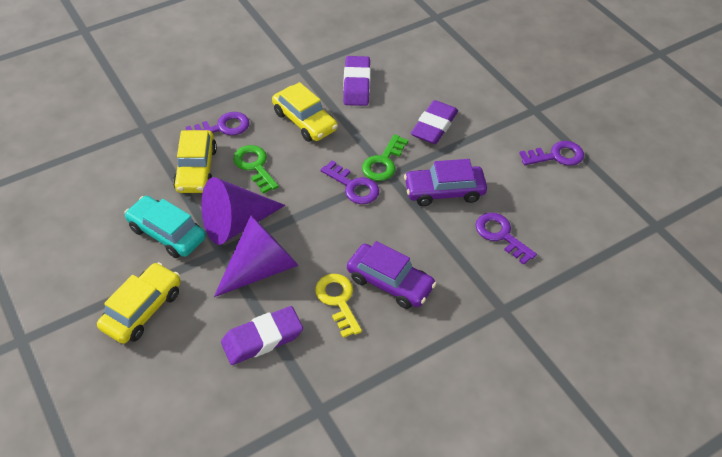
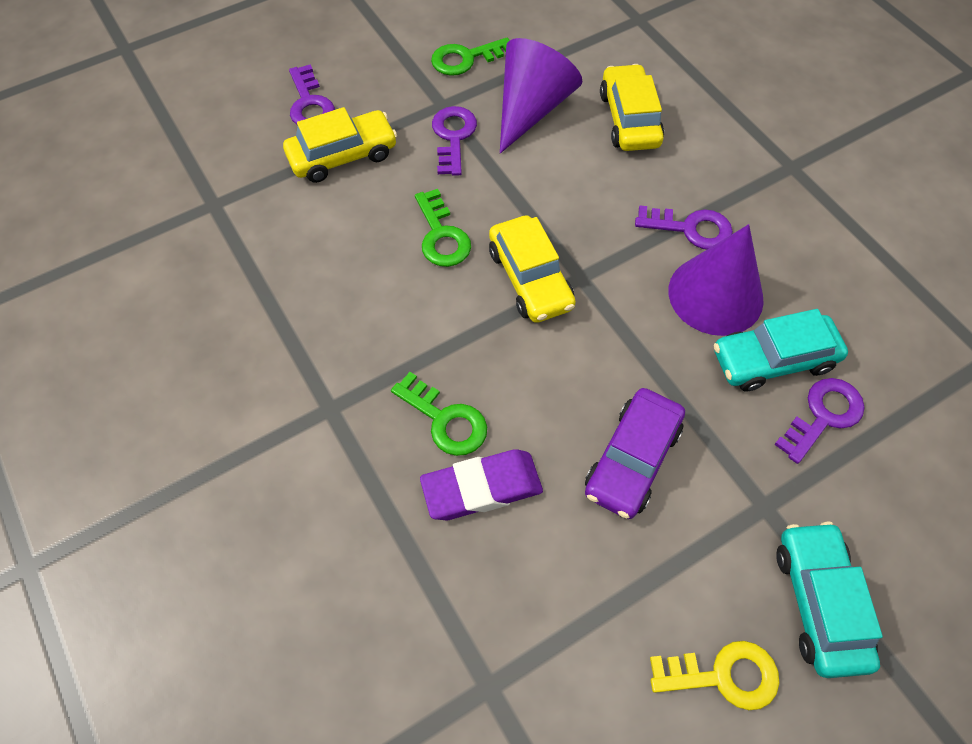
green key: 2 -> 3
purple car: 2 -> 1
purple eraser: 3 -> 1
turquoise car: 1 -> 2

